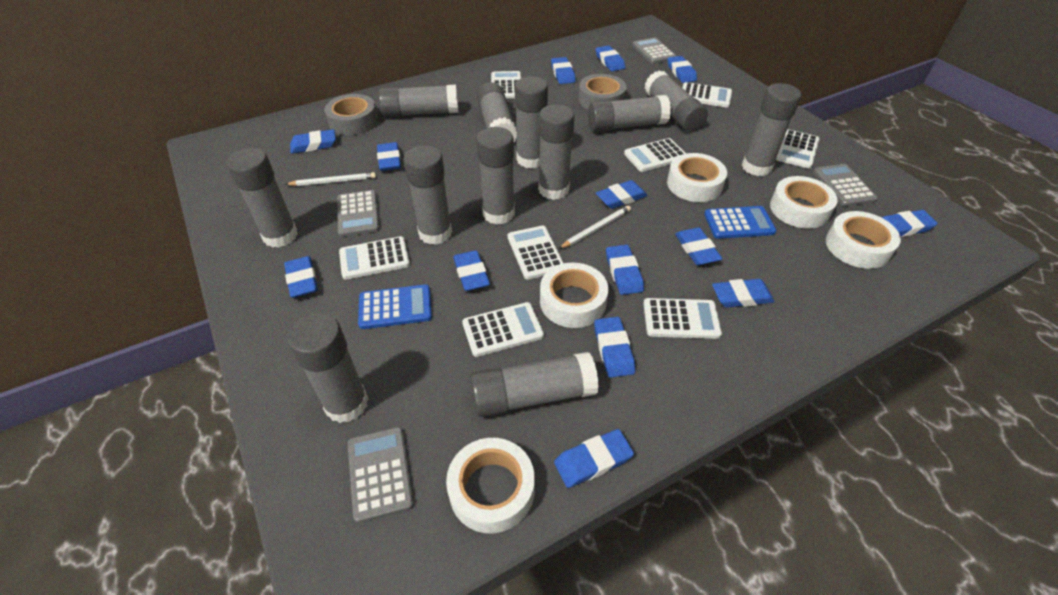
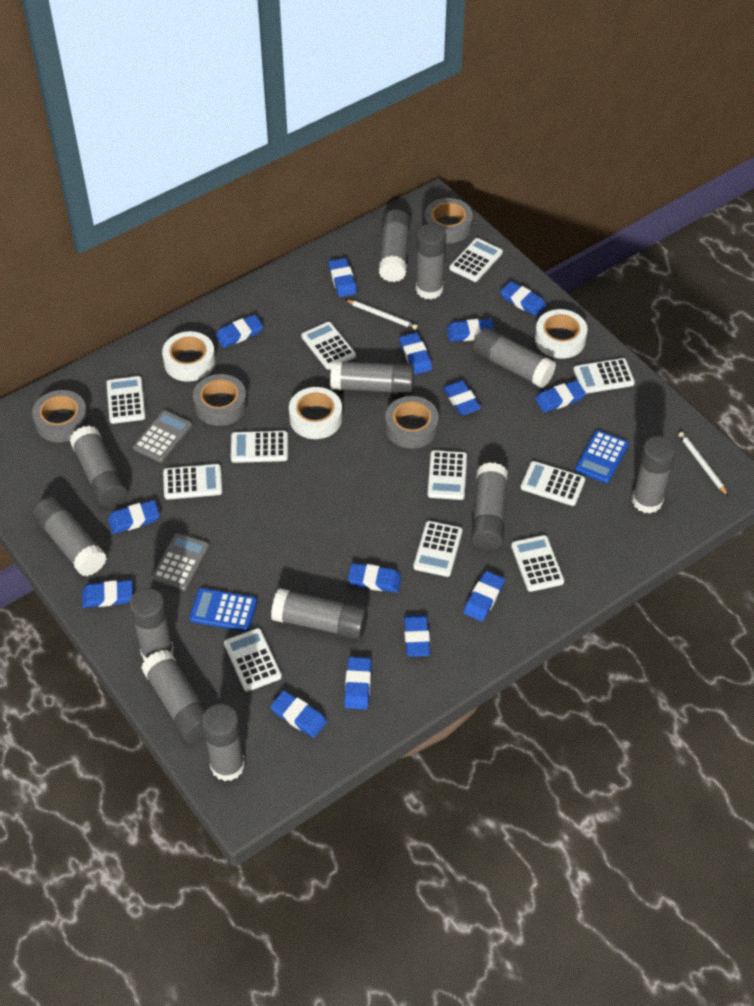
grey calculator: 4 -> 2
grey tape: 2 -> 4
white calculator: 8 -> 11
white tape: 5 -> 3

